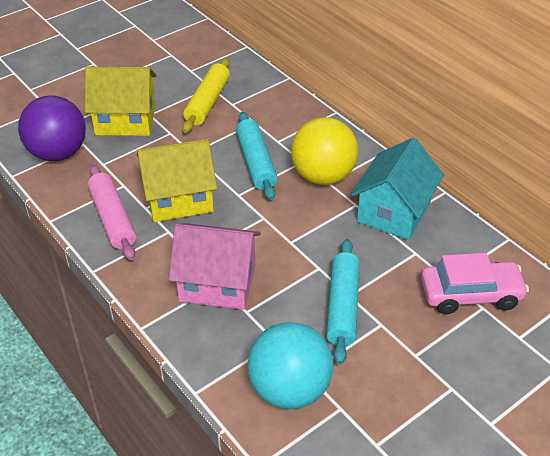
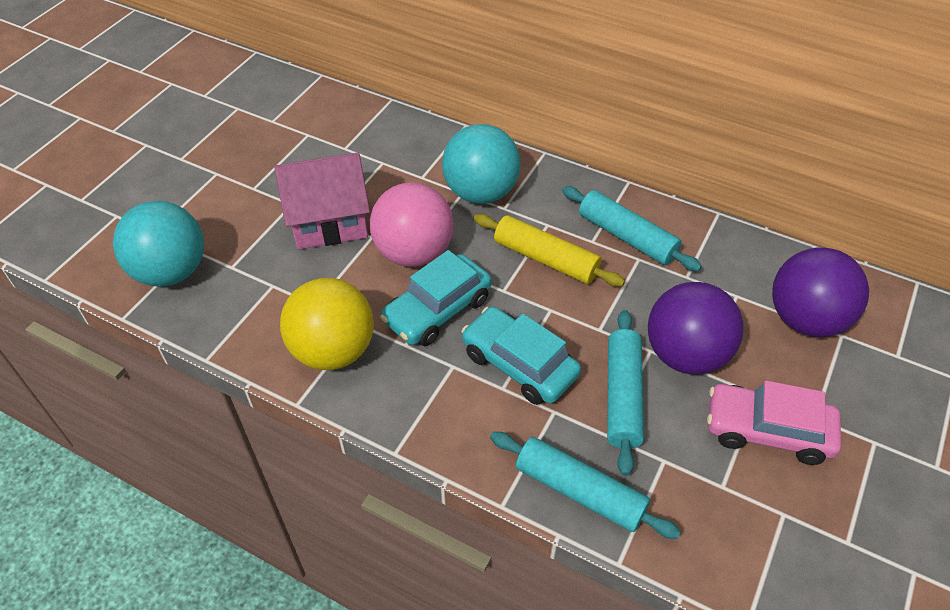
pink ball: 0 -> 1
pink rolling pin: 1 -> 0
purple ball: 1 -> 2
turquoise ball: 1 -> 2
turquoise car: 0 -> 2
turquoise house: 1 -> 0
turquoise rolling pin: 2 -> 3
yellow house: 2 -> 0

